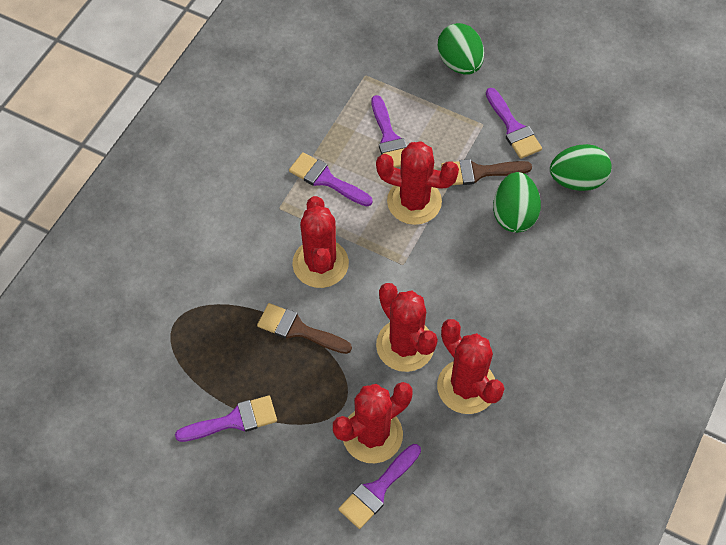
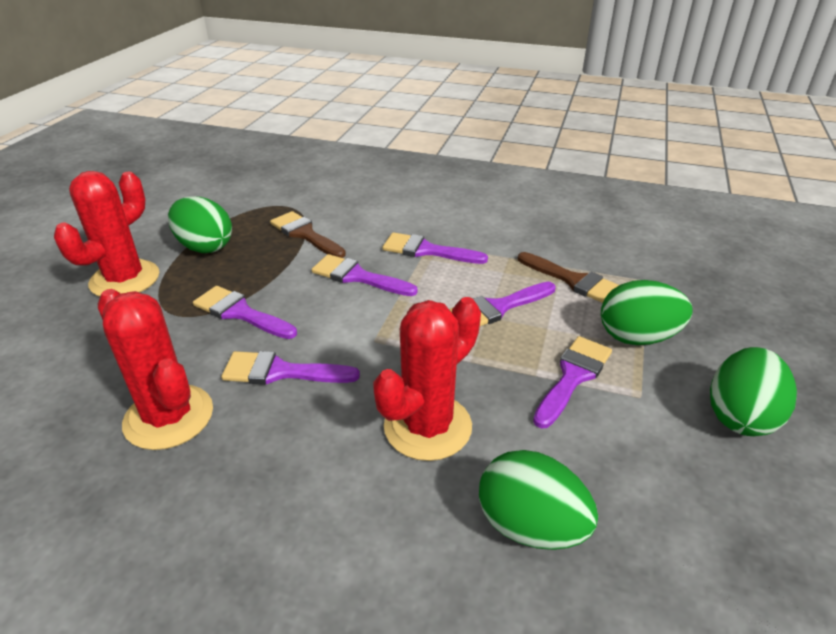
green egg: 3 -> 4
purple brush: 5 -> 6
red cactus: 5 -> 3

